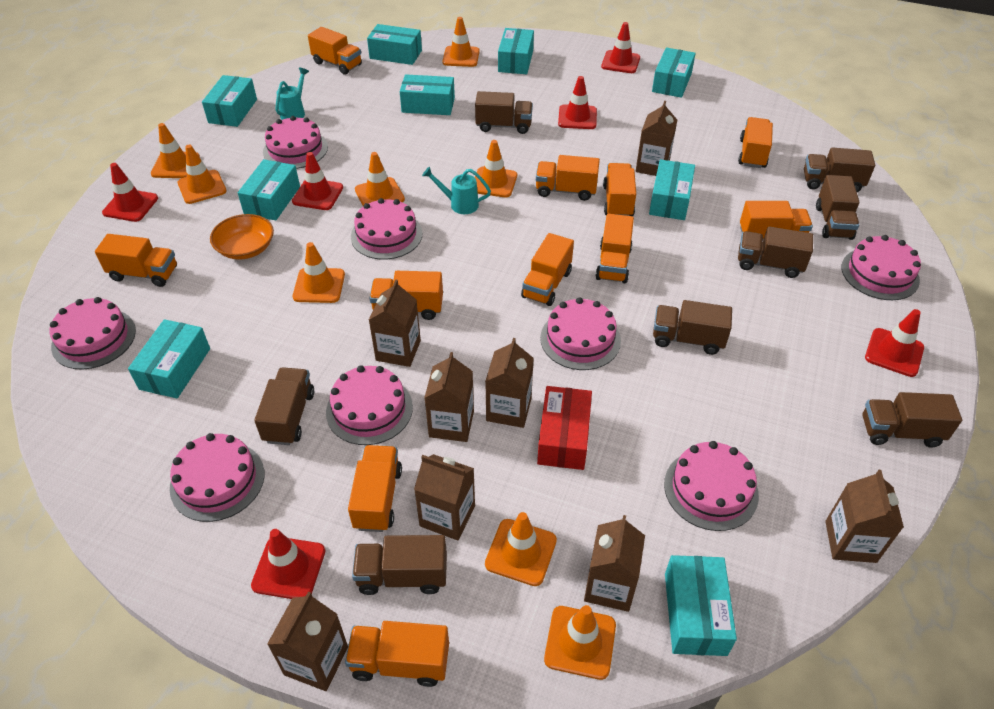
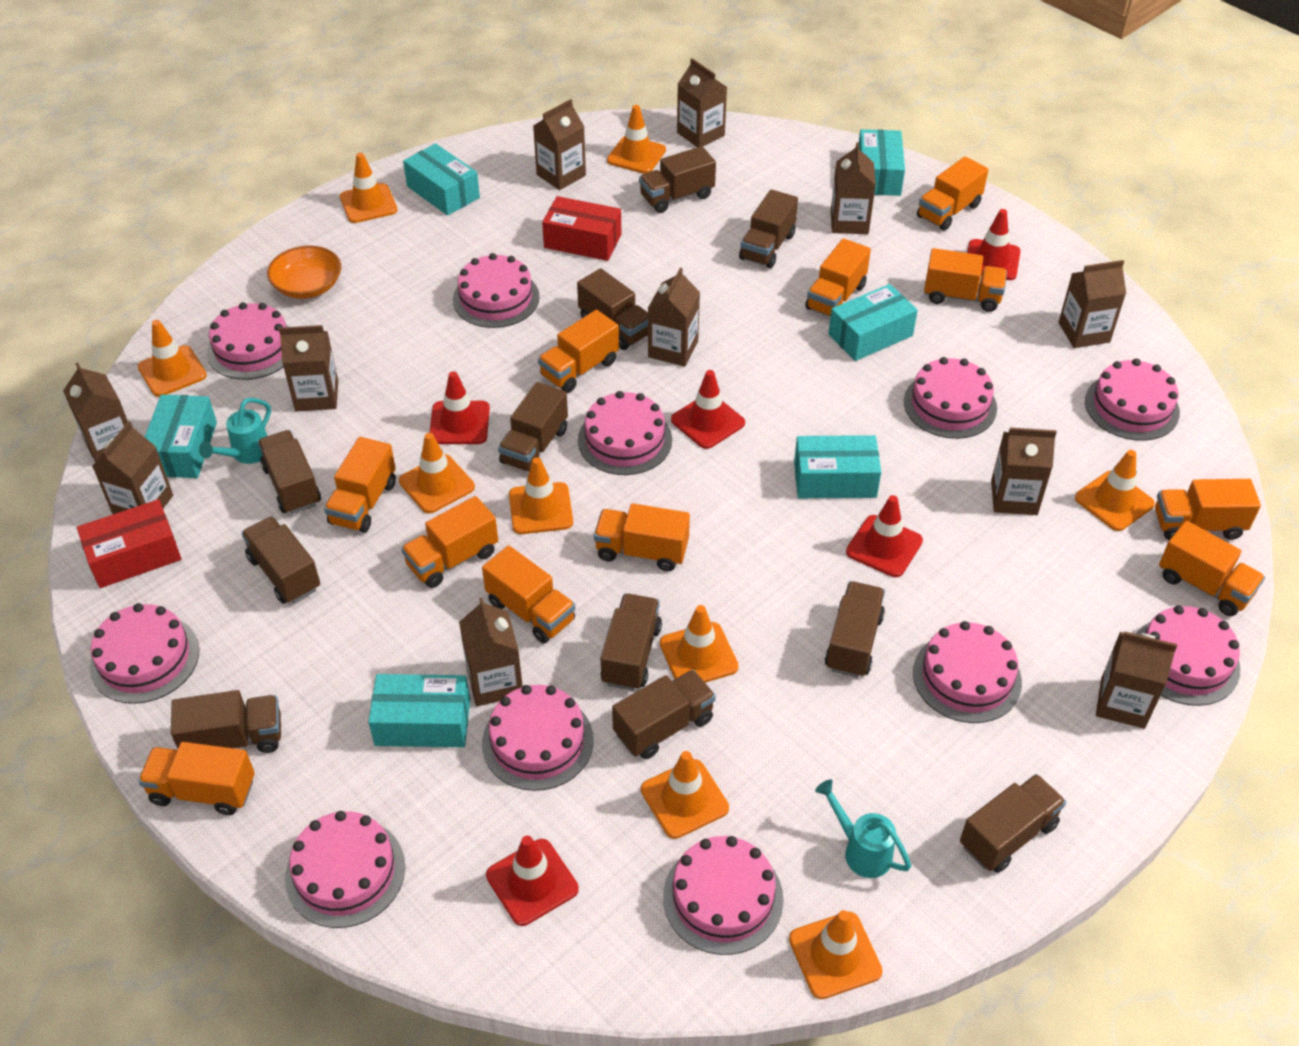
brown carton: 8 -> 11
brown truck: 8 -> 11
orange traffic cone: 8 -> 9
pink cake: 8 -> 11
red box: 1 -> 2
red traffic cone: 6 -> 5
turquoise box: 9 -> 6

